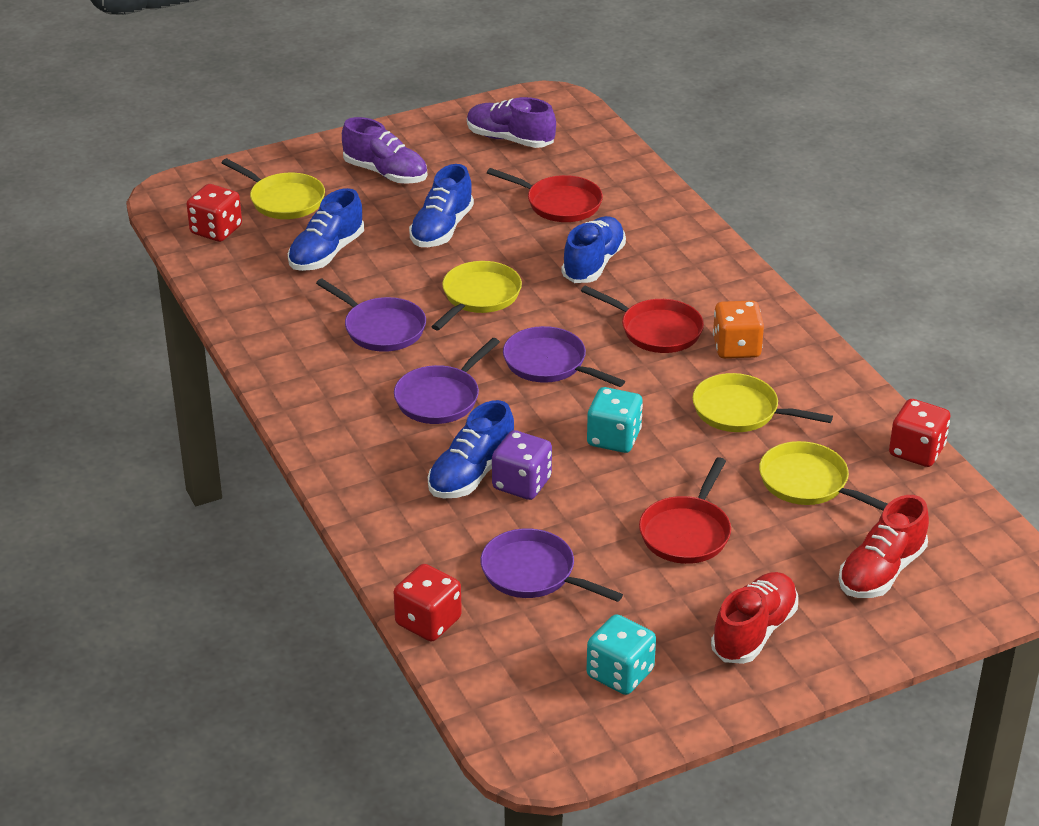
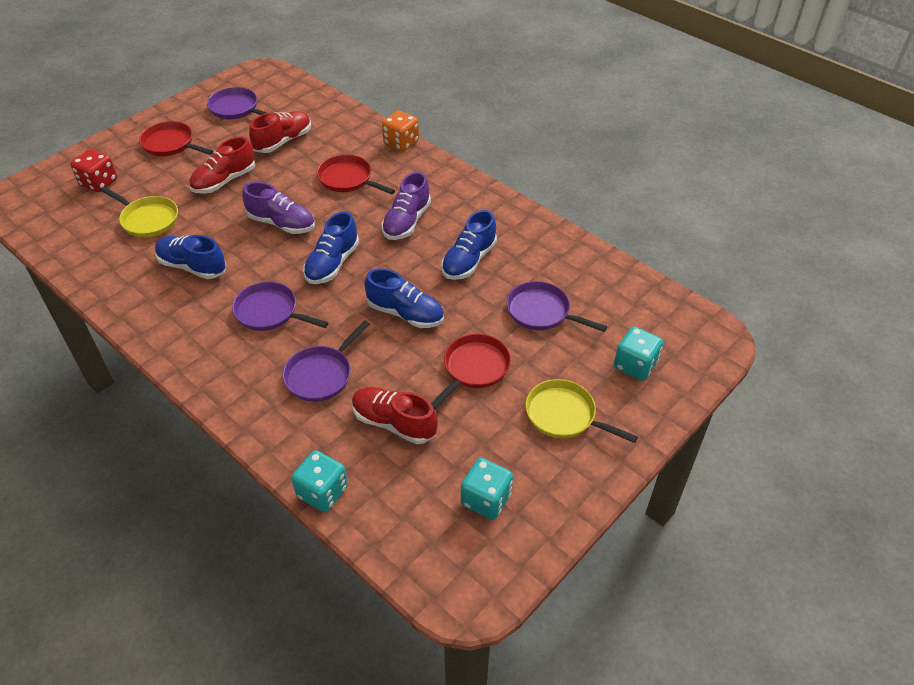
purple dice: 1 -> 0
red dice: 3 -> 1
red shoe: 2 -> 3
turquoise dice: 2 -> 3
yellow pan: 4 -> 2

